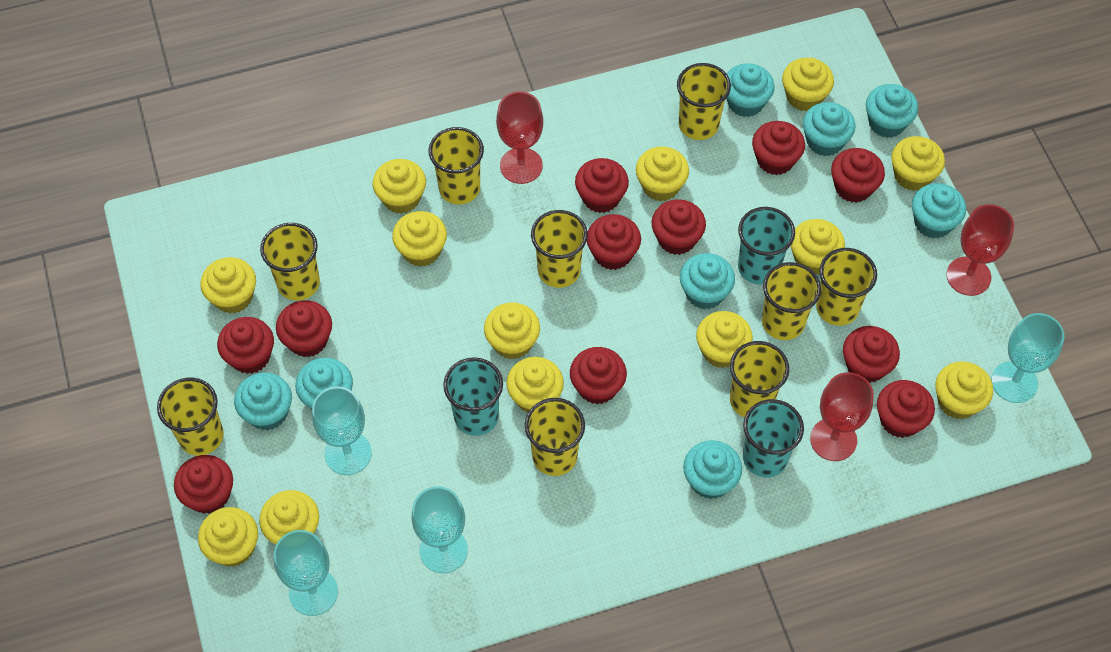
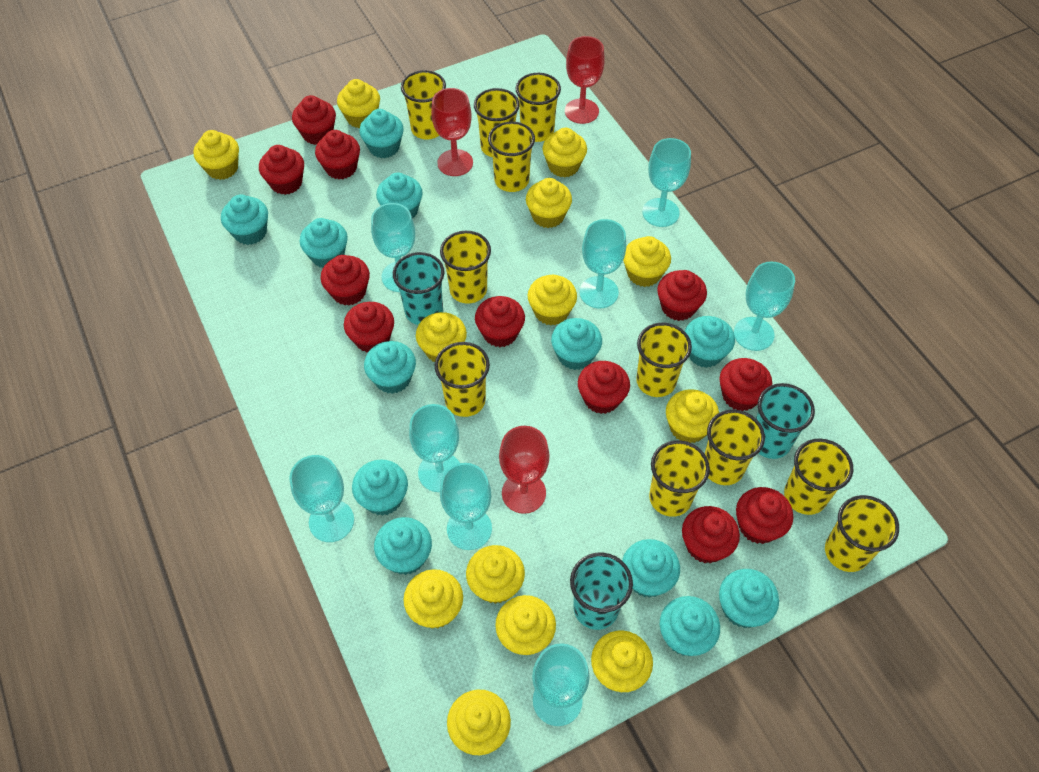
turquoise cupcake: 8 -> 12
turquoise goblet: 4 -> 8
yellow cup: 9 -> 11

